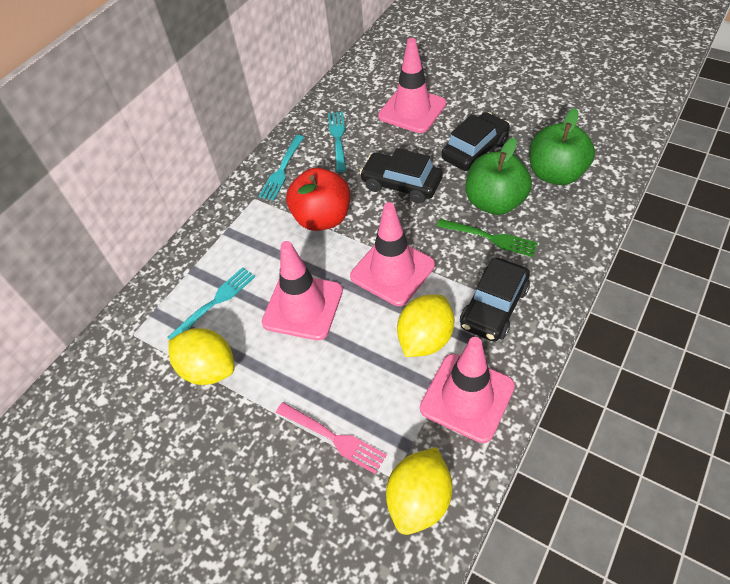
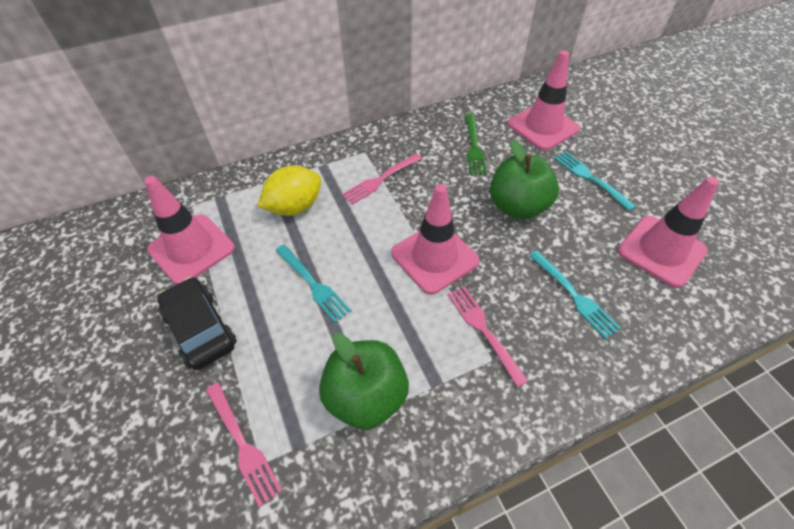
black car: 3 -> 1
pink fork: 1 -> 3
red apple: 1 -> 0
yellow lemon: 3 -> 1

